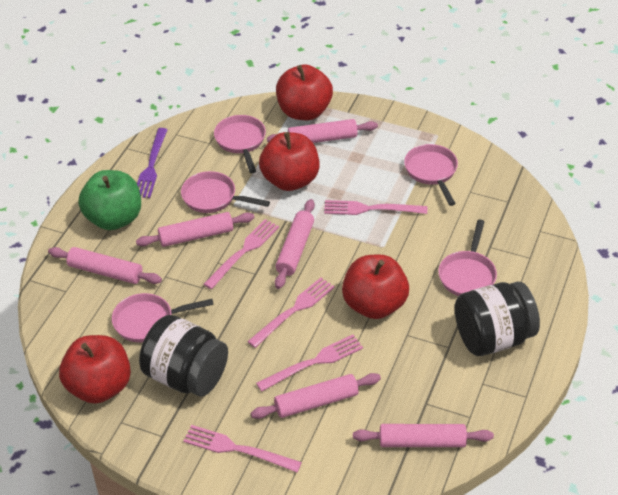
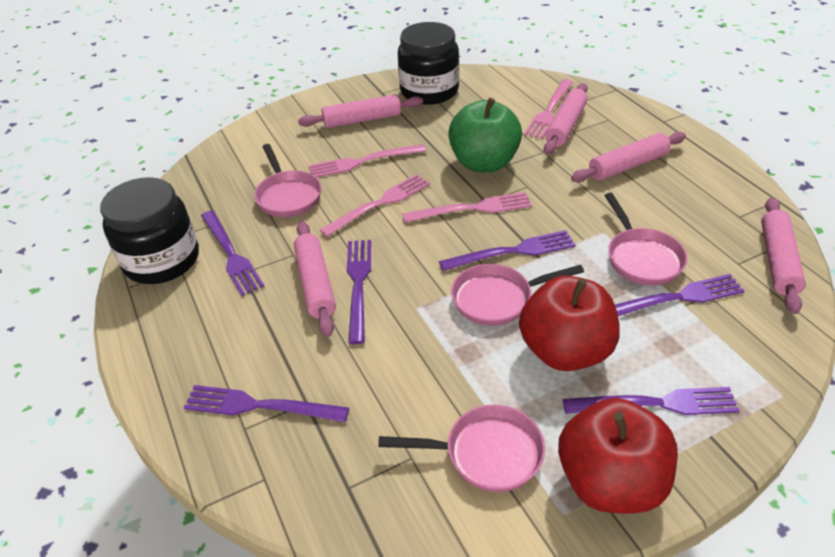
pink fork: 5 -> 4
pink pan: 5 -> 4
pink rolling pin: 6 -> 5
purple fork: 1 -> 6
red apple: 4 -> 2

